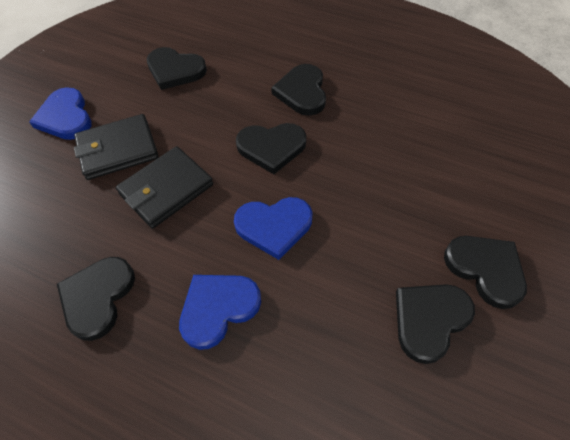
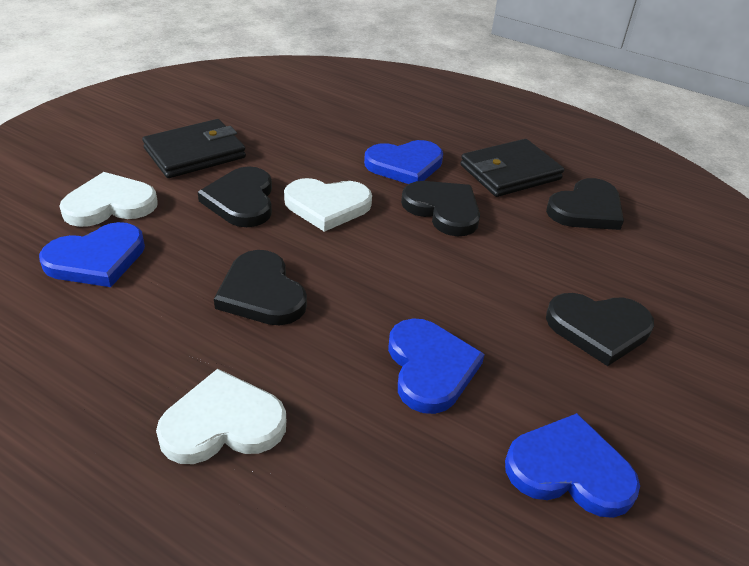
black heart: 6 -> 5
blue heart: 3 -> 4
white heart: 0 -> 3

